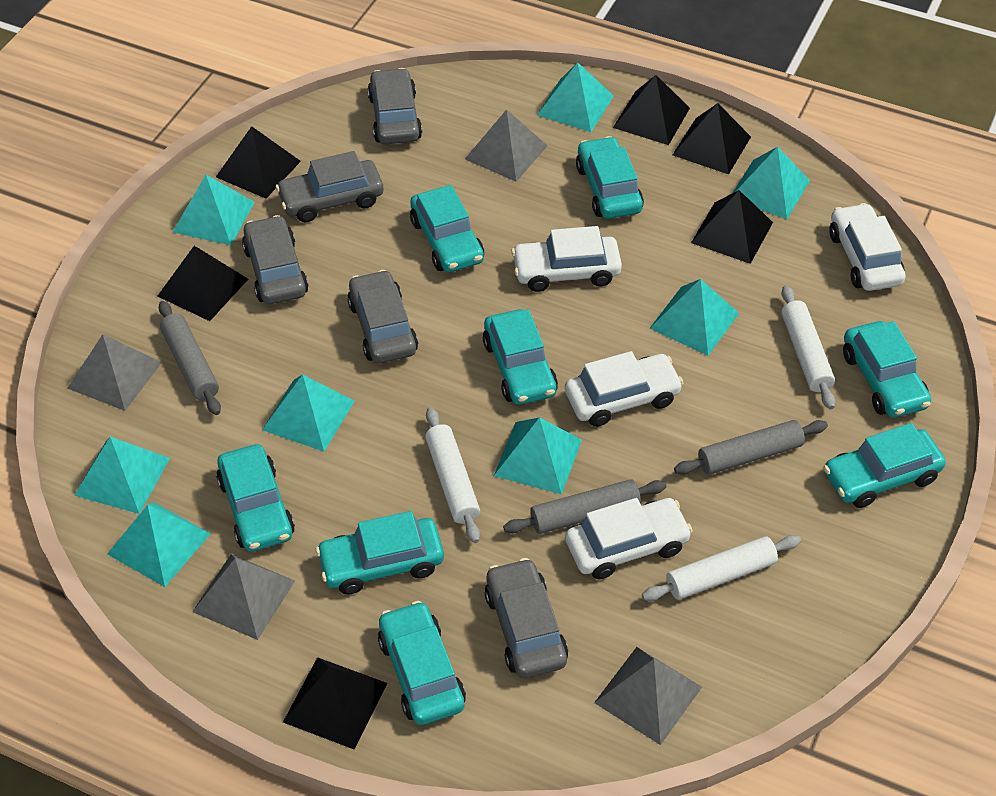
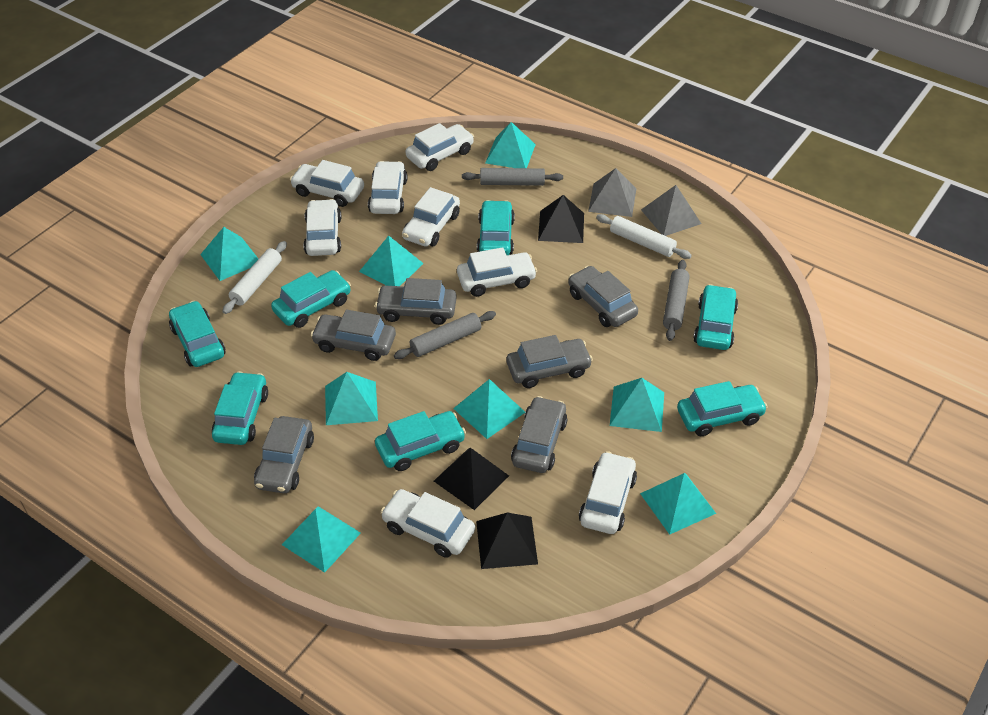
black pyramid: 6 -> 3
grey car: 5 -> 6
grey pyramid: 4 -> 2
turquoise car: 8 -> 7
white car: 4 -> 8
white rolling pin: 3 -> 2

